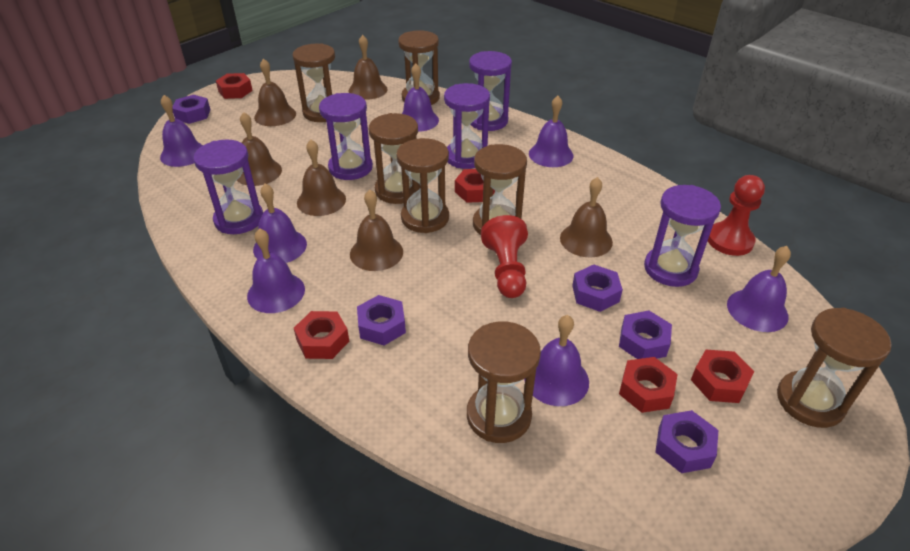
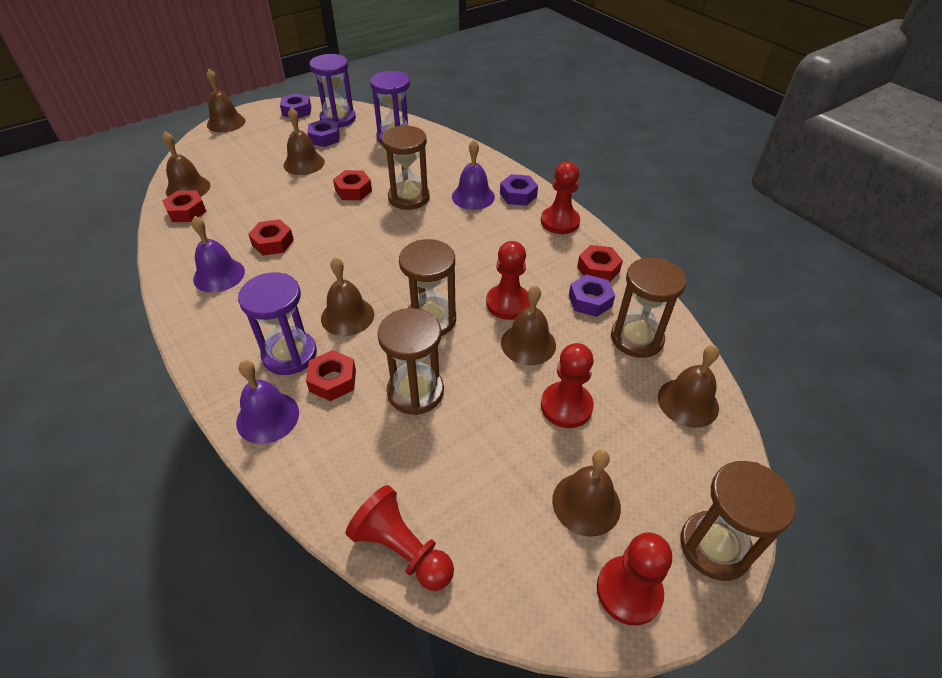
brown bell: 6 -> 7
brown hourglass: 7 -> 5
purple bell: 7 -> 3
purple hourglass: 5 -> 3
purple nut: 5 -> 4
red pawn: 2 -> 5

